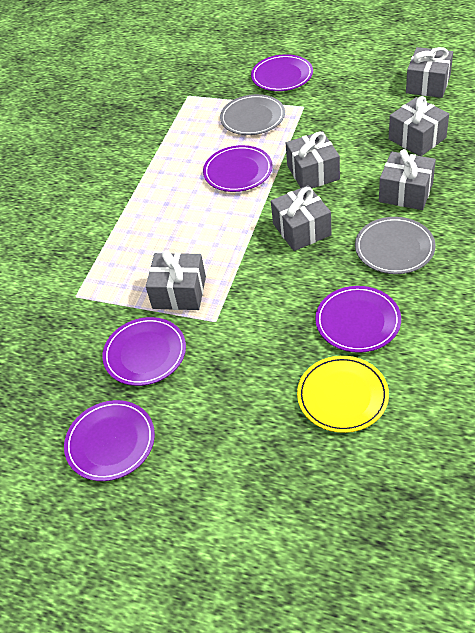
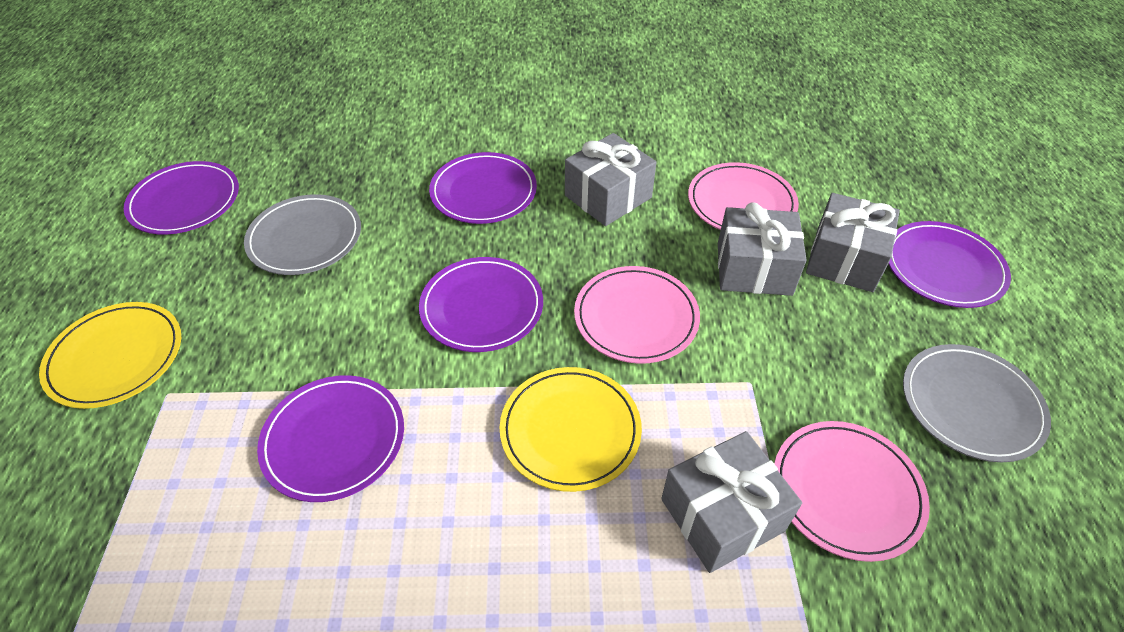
grey gift: 6 -> 4
pink plate: 0 -> 3
yellow plate: 1 -> 2

